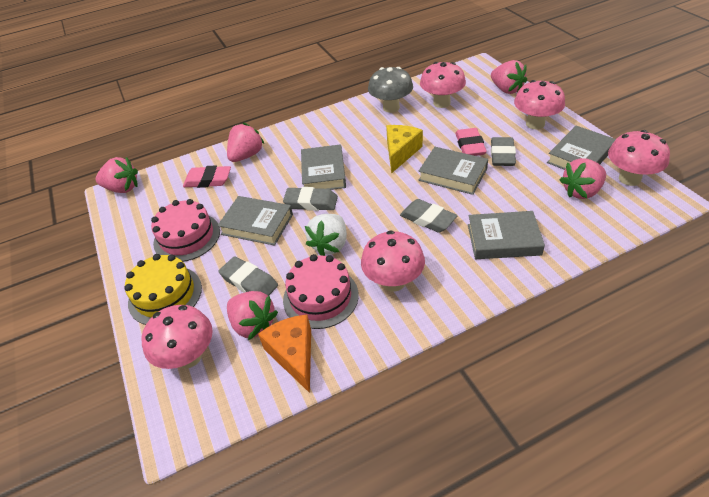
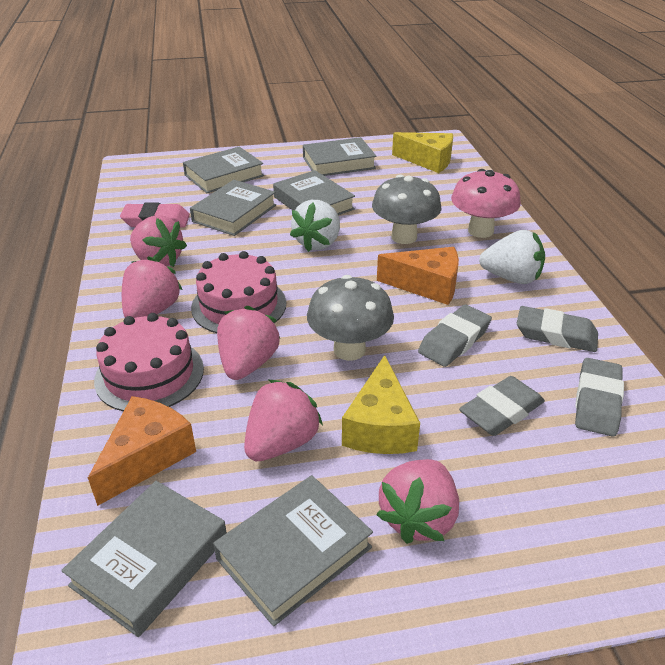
grey book: 5 -> 6
grey mushroom: 1 -> 2
orange cheese: 1 -> 2
pink eraser: 2 -> 1
pink mushroom: 5 -> 1
white strawberry: 1 -> 2
yellow cake: 1 -> 0
yellow cheese: 1 -> 2

